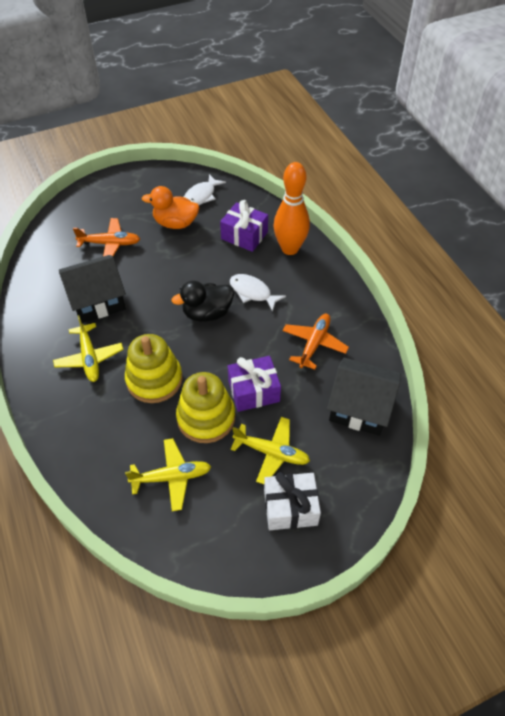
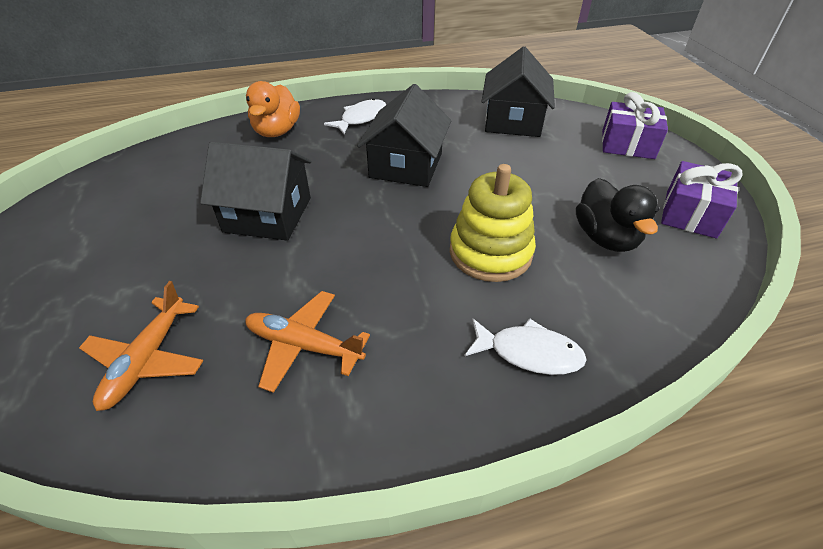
black house: 2 -> 3
orange bowling pin: 1 -> 0
white gift: 1 -> 0
yellow plane: 3 -> 0
yellow stacking toy: 2 -> 1

